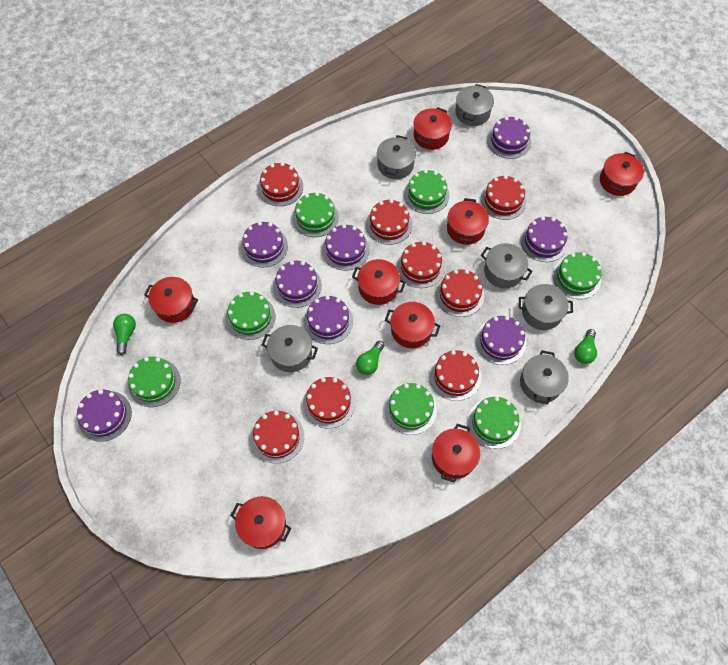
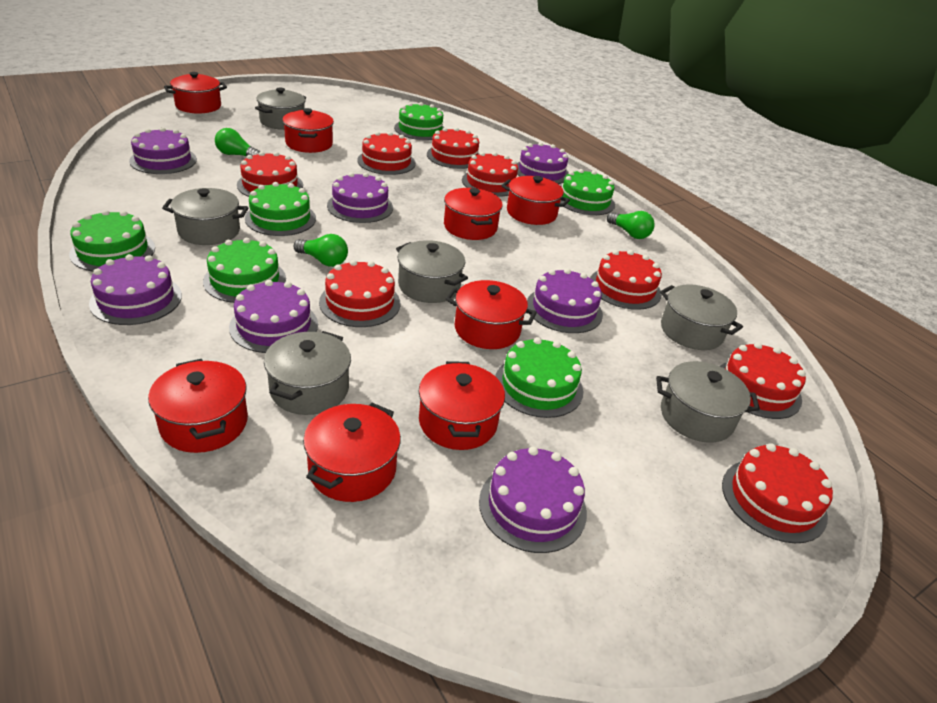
green cake: 7 -> 6
purple cake: 8 -> 7

